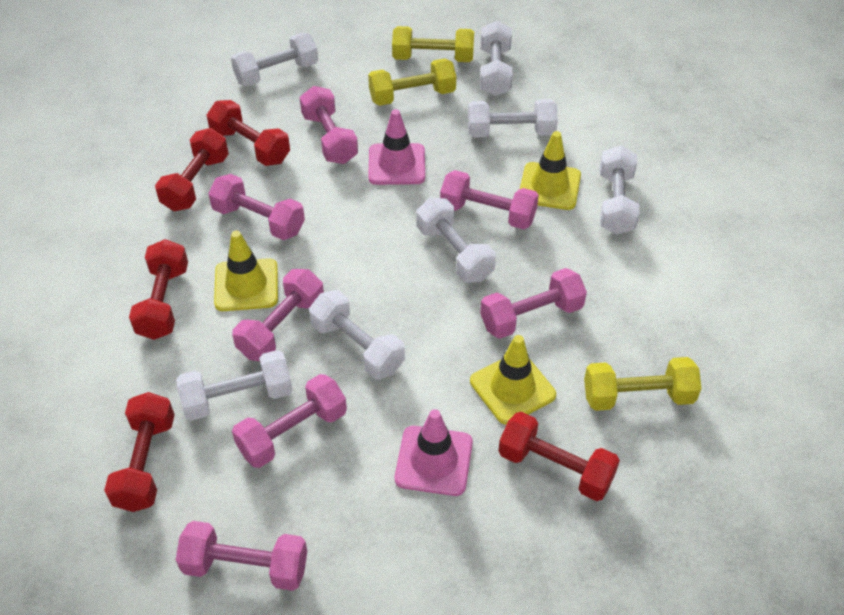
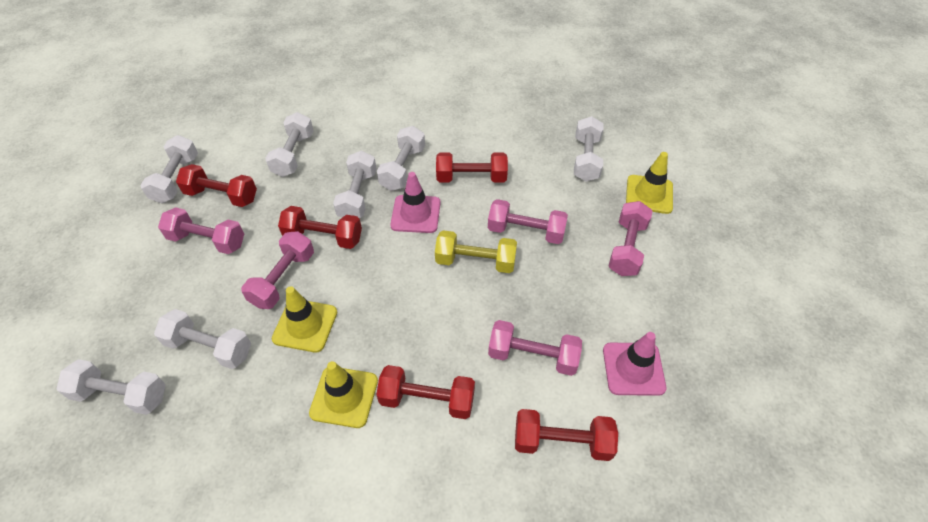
pink dumbbell: 7 -> 5
yellow dumbbell: 3 -> 1

